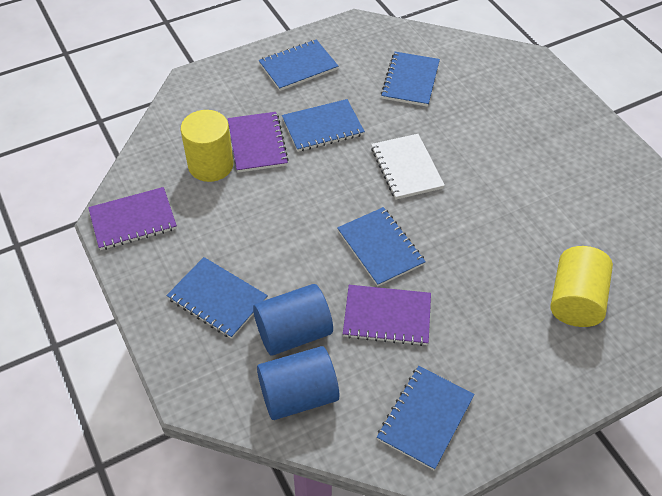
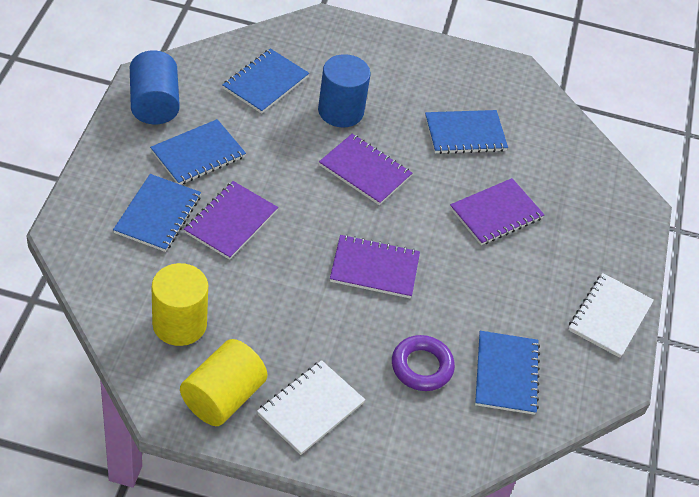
blue notebook: 6 -> 5
purple notebook: 3 -> 4
purple ring: 0 -> 1
white notebook: 1 -> 2

